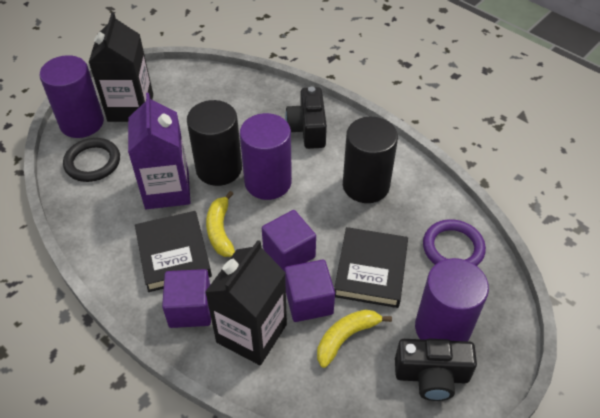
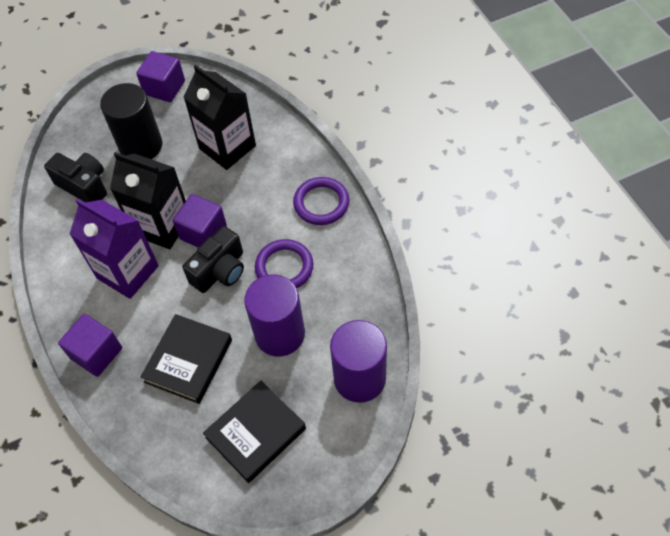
black cylinder: 2 -> 1
black ring: 1 -> 0
purple cylinder: 3 -> 2
purple ring: 1 -> 2
yellow banana: 2 -> 0

